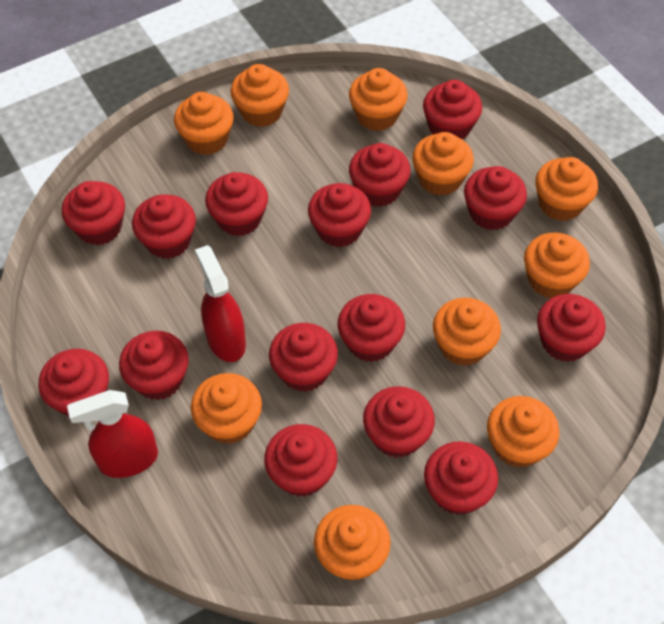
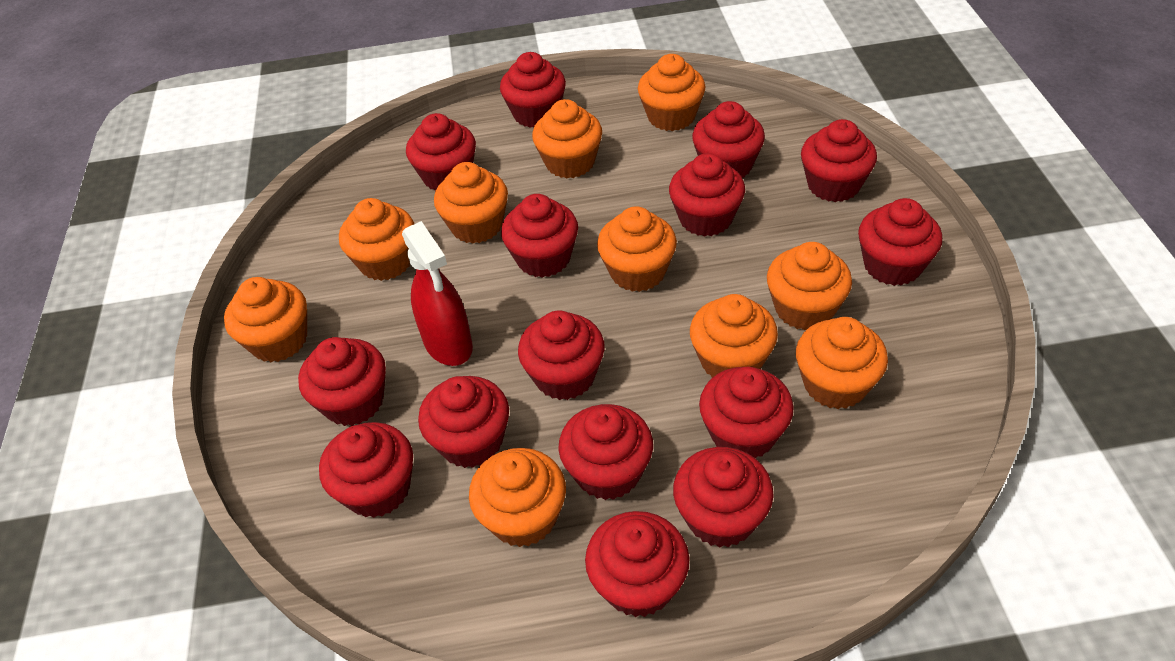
red spray bottle: 2 -> 1

